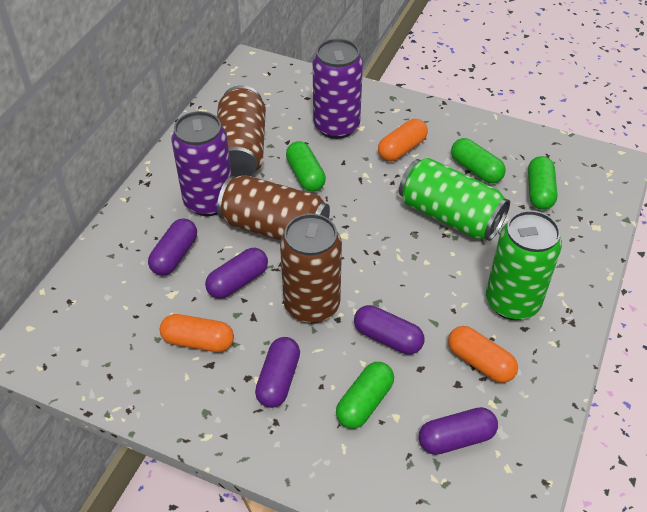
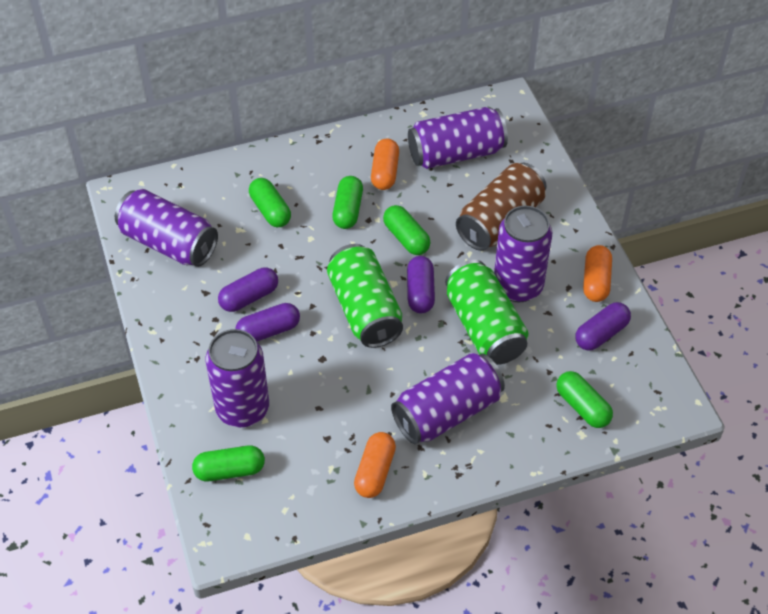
brown can: 3 -> 1
green capsule: 4 -> 5
purple can: 2 -> 5
purple capsule: 5 -> 4

